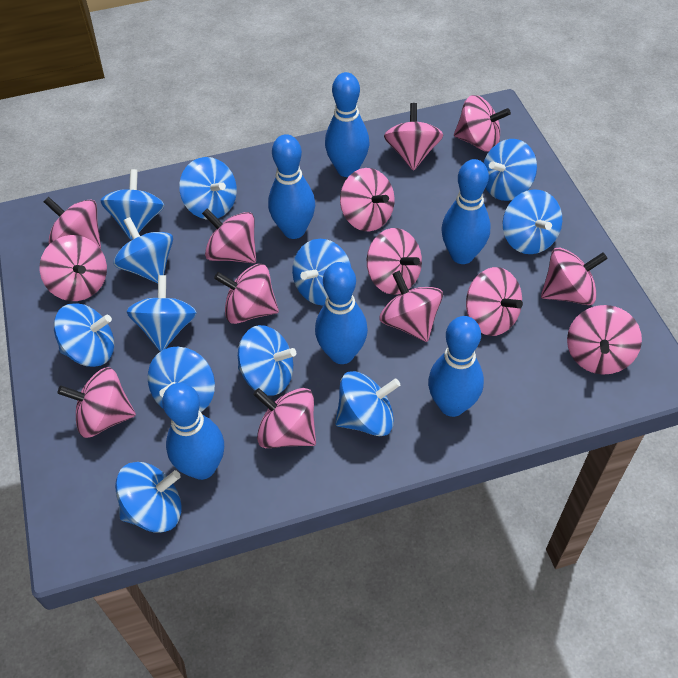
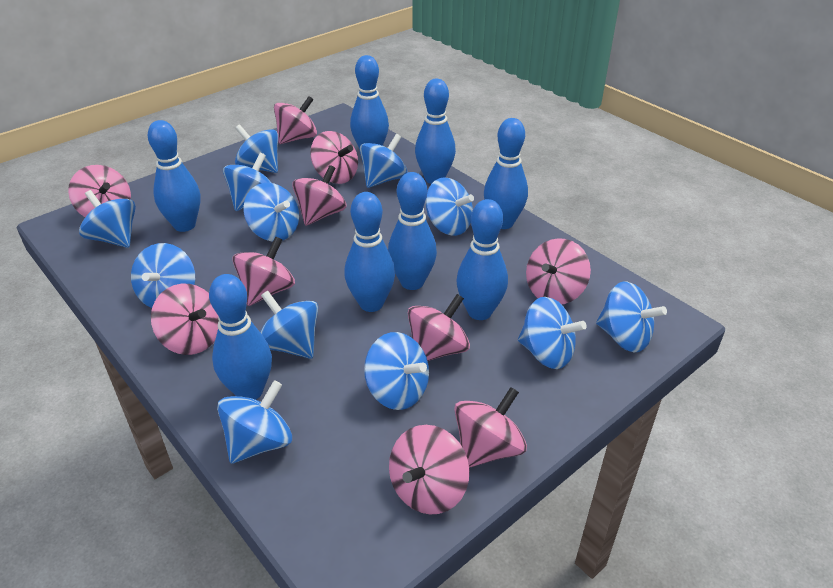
blue bowling pin: 6 -> 8
pink spinning top: 14 -> 10

